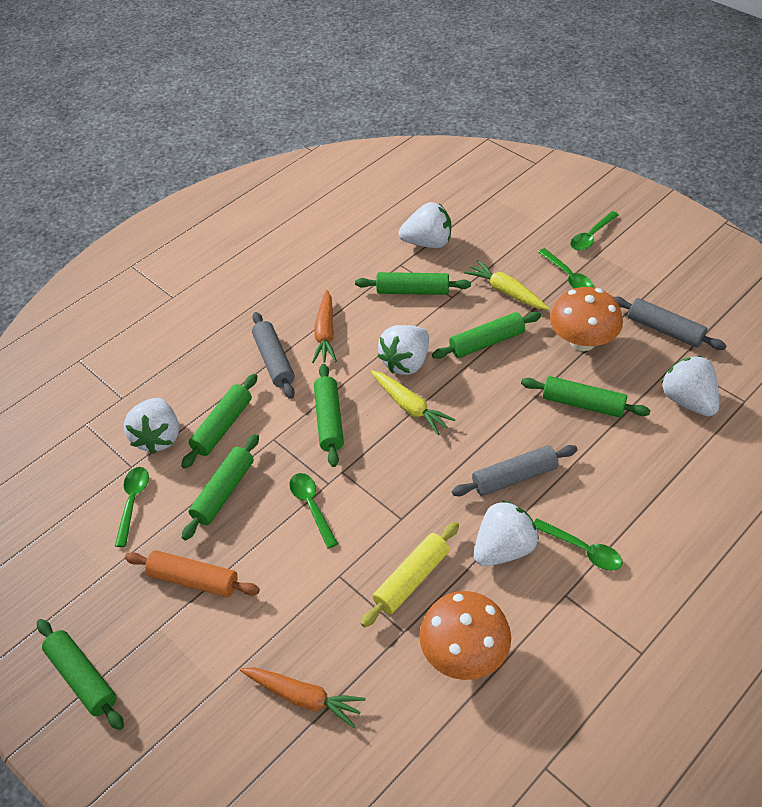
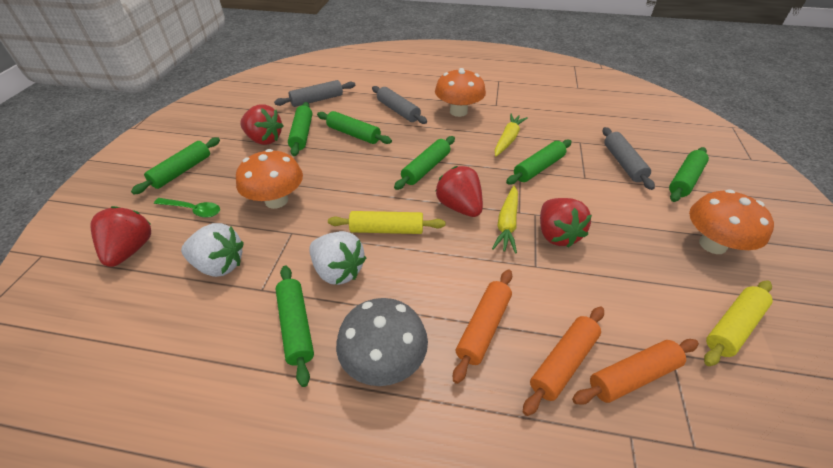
green spoon: 5 -> 1
grey mushroom: 0 -> 1
orange carrot: 2 -> 0
orange mushroom: 2 -> 3
orange rolling pin: 1 -> 3
red strawberry: 0 -> 4
white strawberry: 5 -> 2
yellow rolling pin: 1 -> 2

